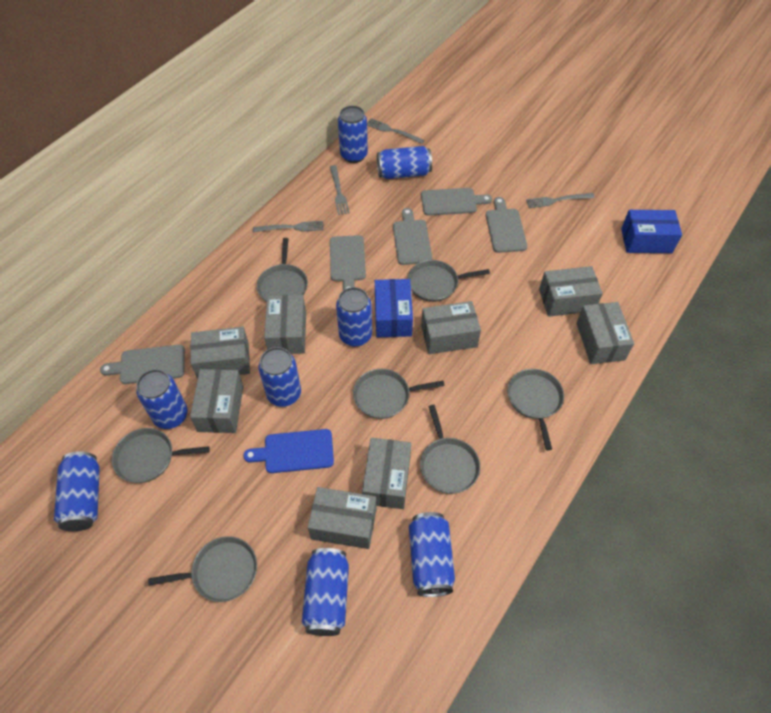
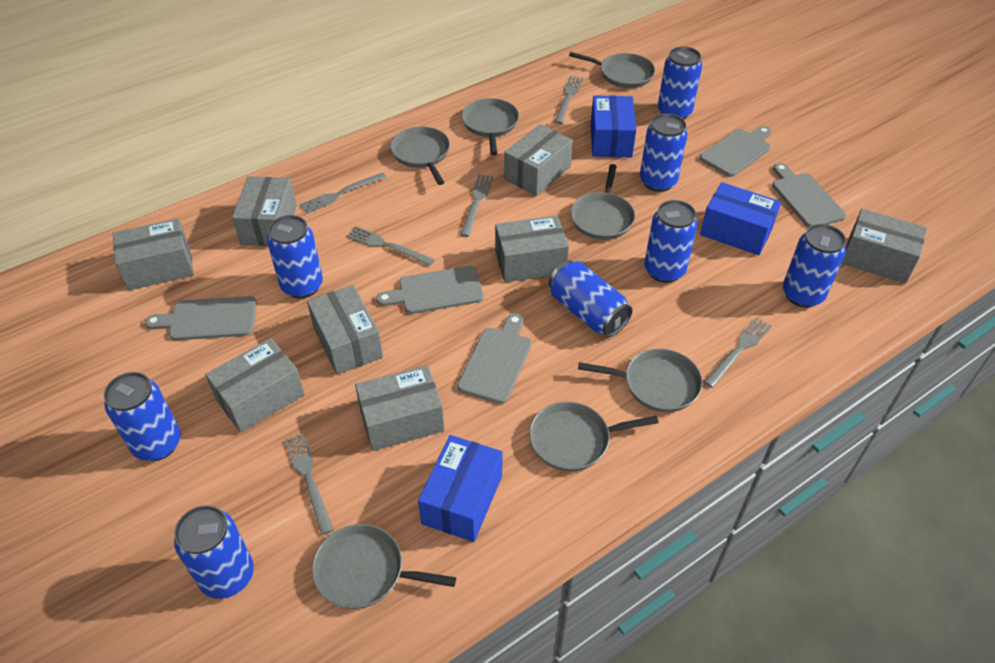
blue box: 2 -> 3
blue cutting board: 1 -> 0
grey fork: 4 -> 6

